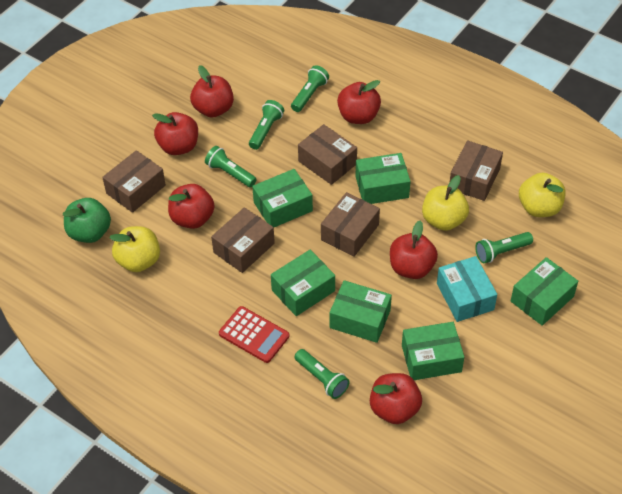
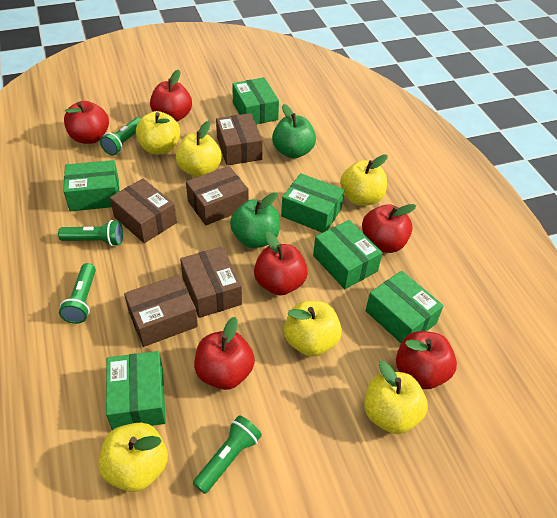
green apple: 1 -> 2
green flashlight: 5 -> 4
red calculator: 1 -> 0
turquoise box: 1 -> 0
yellow apple: 3 -> 6

